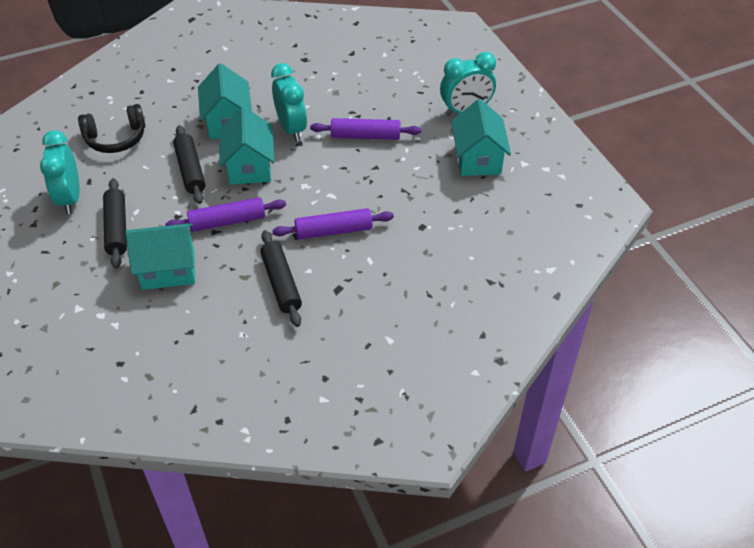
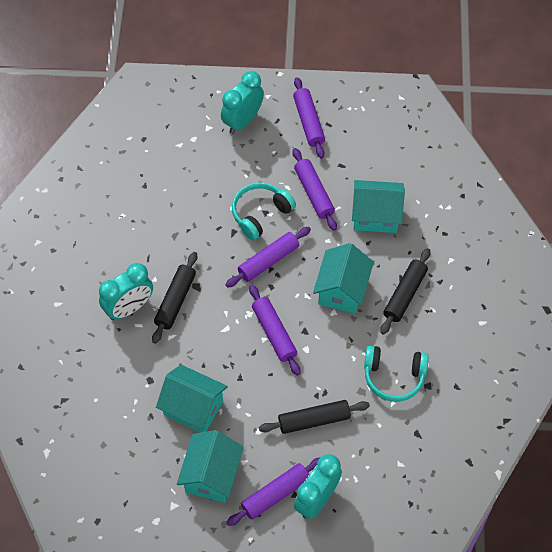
black headphones: 1 -> 0
purple rolling pin: 3 -> 5
turquoise headphones: 0 -> 2

